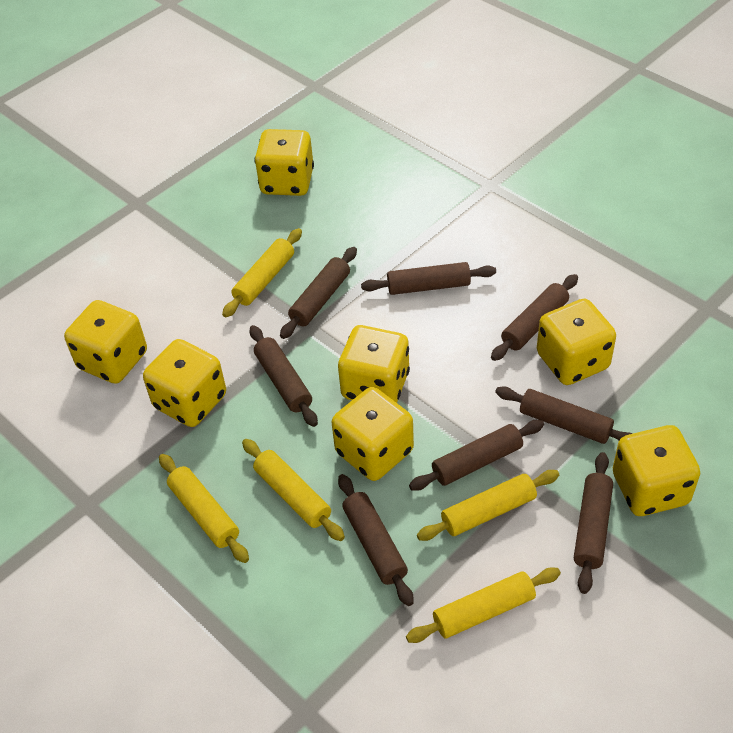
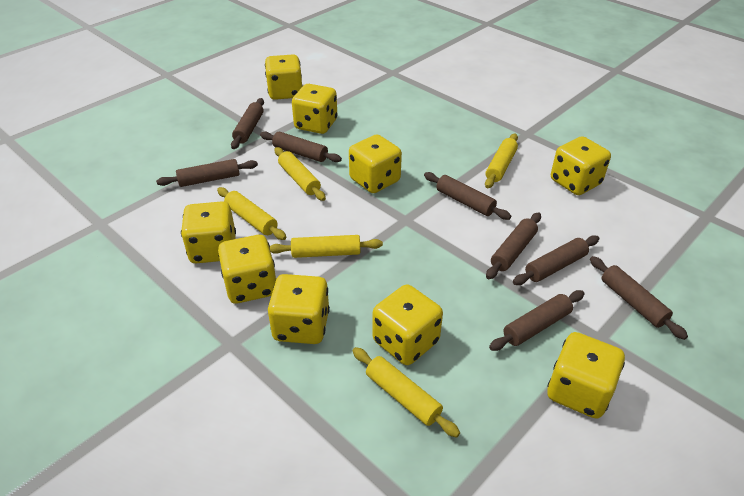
yellow dice: 7 -> 9

